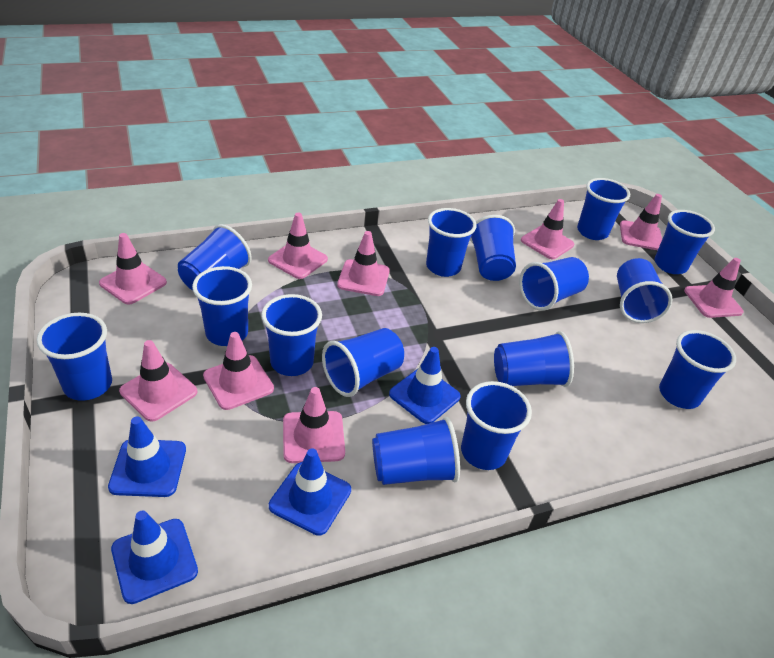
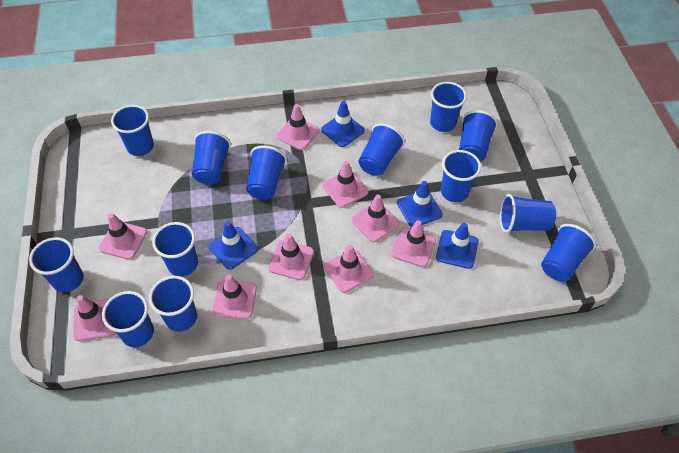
blue cup: 15 -> 13

